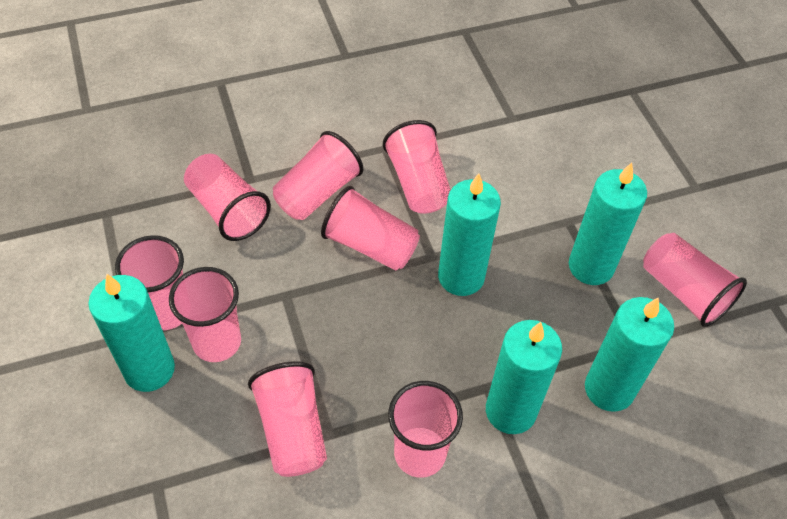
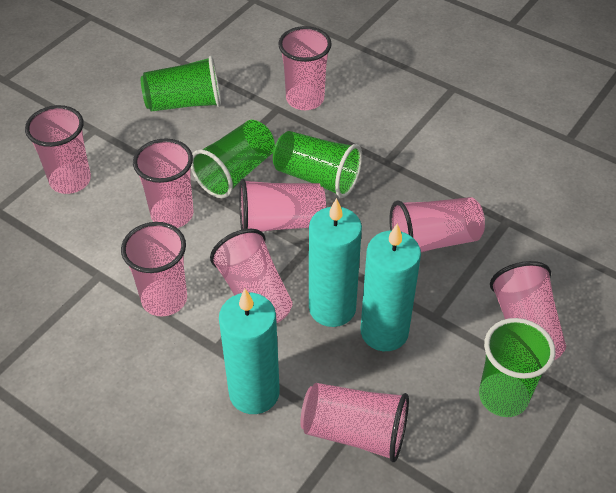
green cup: 0 -> 4
turquoise candle: 5 -> 3

